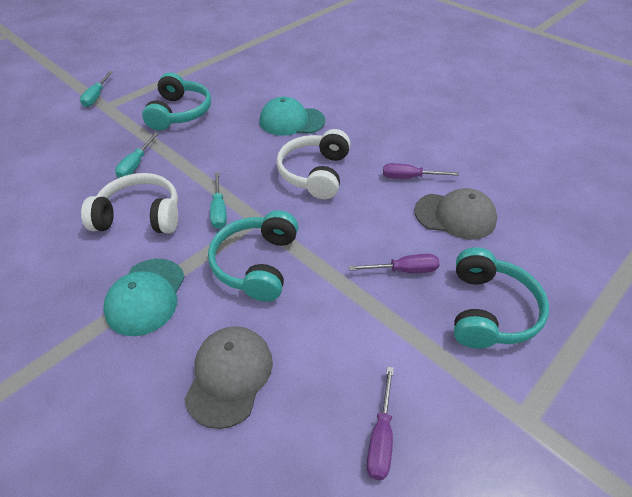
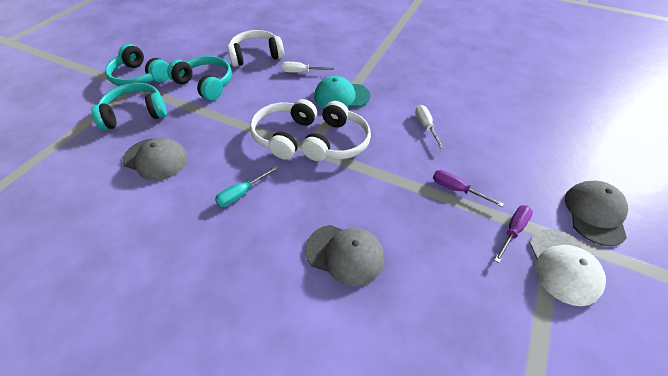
grey cap: 2 -> 3
purple screwdriver: 3 -> 2
turquoise cap: 2 -> 1
turquoise screwdriver: 3 -> 1
white cap: 0 -> 1
white headphones: 2 -> 3
white screwdriver: 0 -> 2

